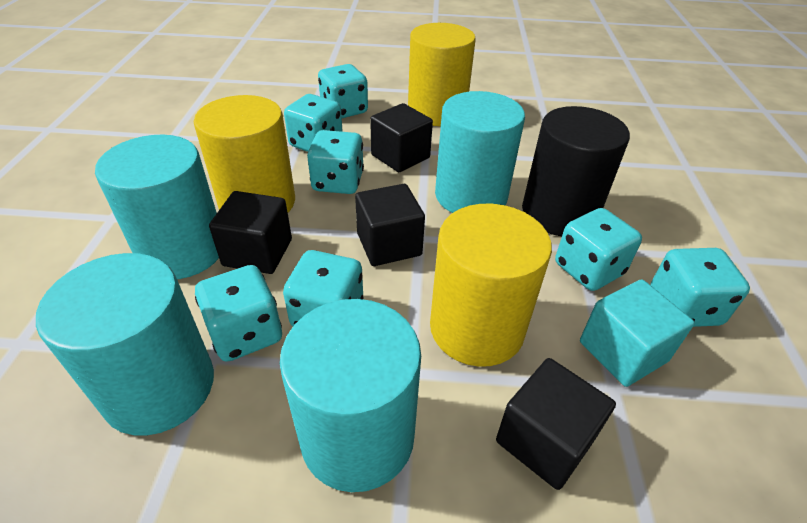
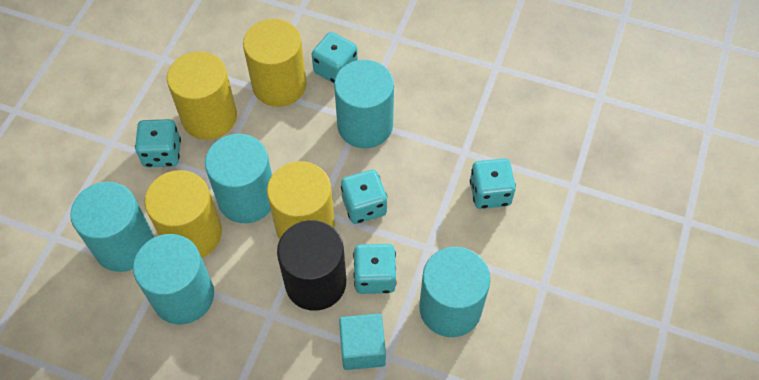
black cube: 4 -> 0
turquoise cylinder: 4 -> 5
turquoise dice: 7 -> 5
yellow cylinder: 3 -> 4

